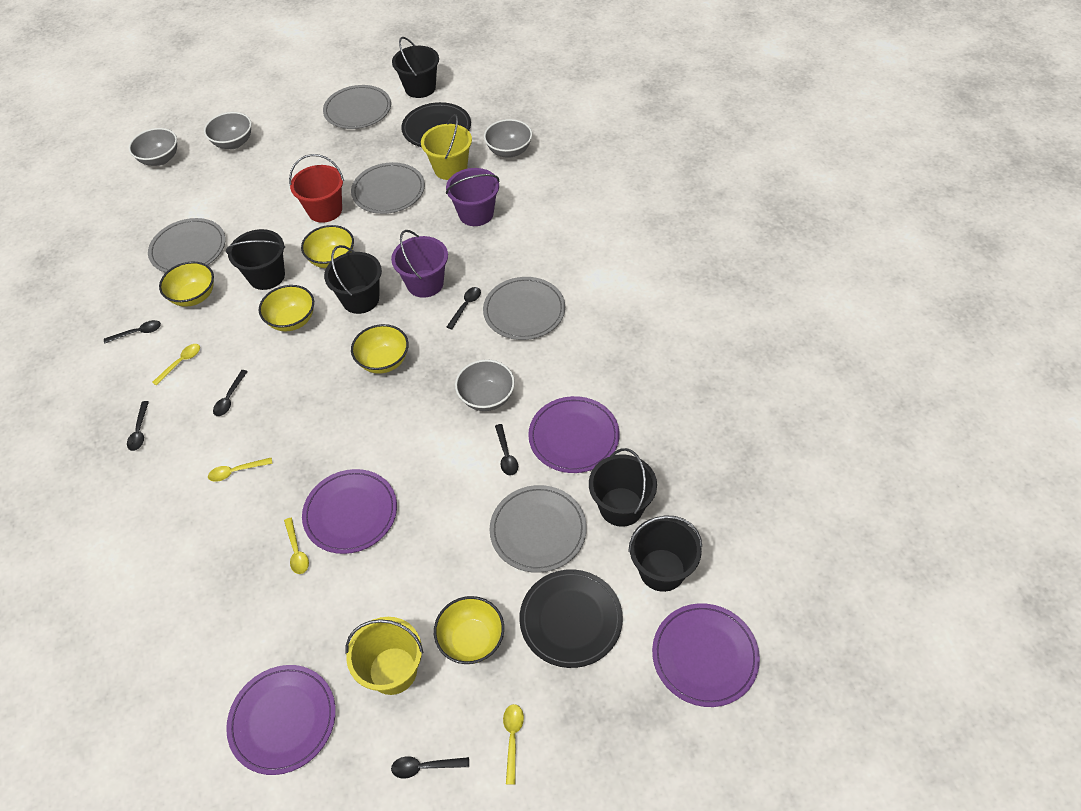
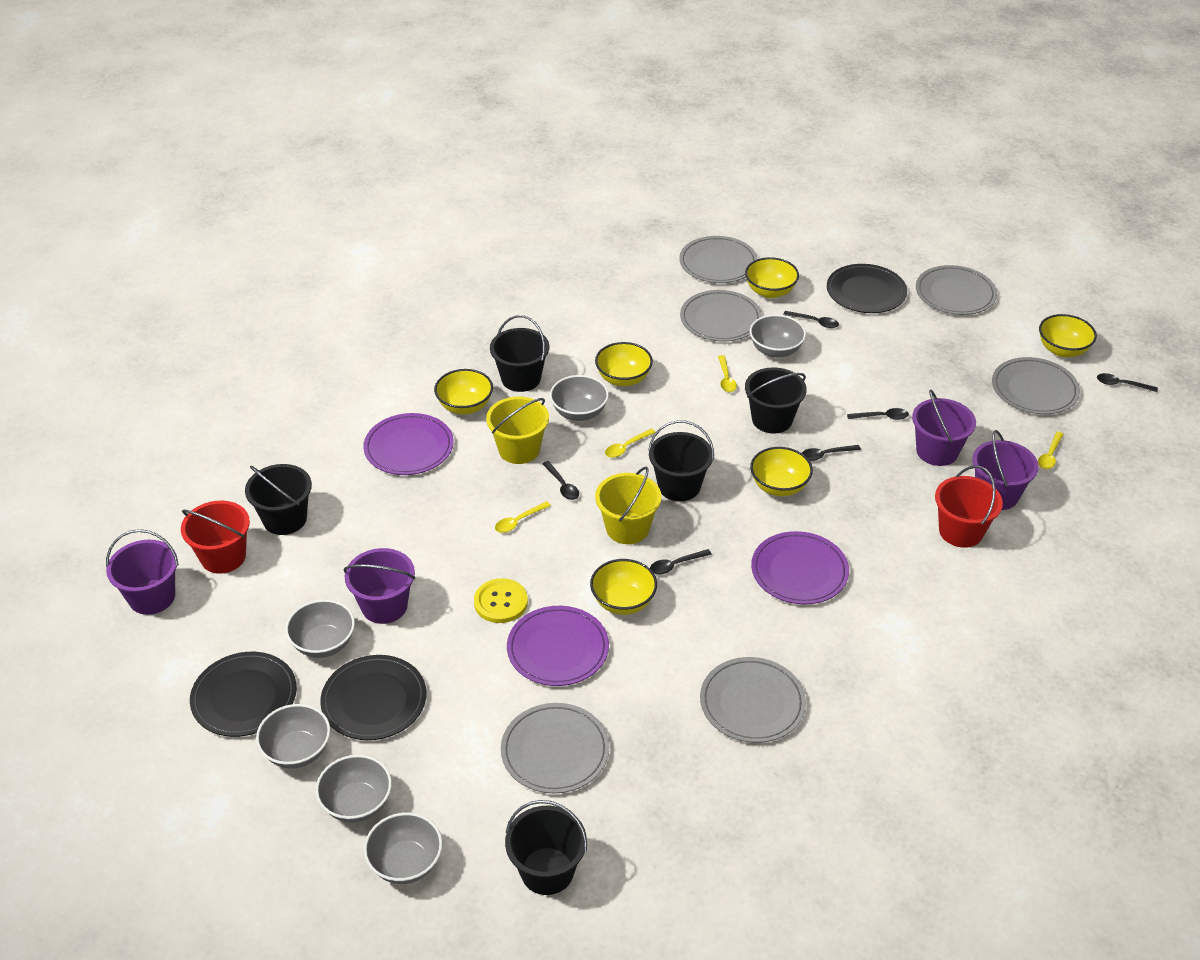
black plate: 2 -> 3
grey bowl: 4 -> 6
grey plate: 5 -> 6
purple bucket: 2 -> 4
purple plate: 4 -> 3
red bucket: 1 -> 2
yellow bowl: 5 -> 6
yellow button: 0 -> 1

